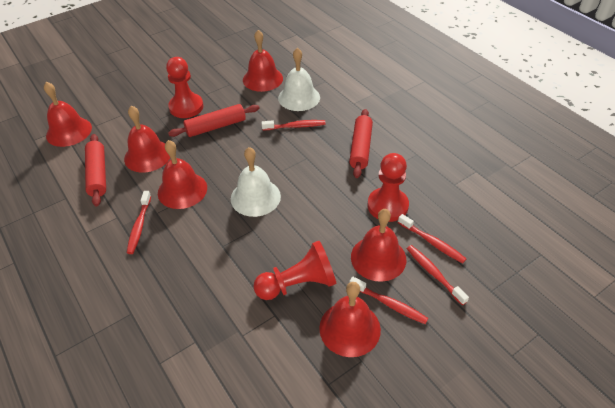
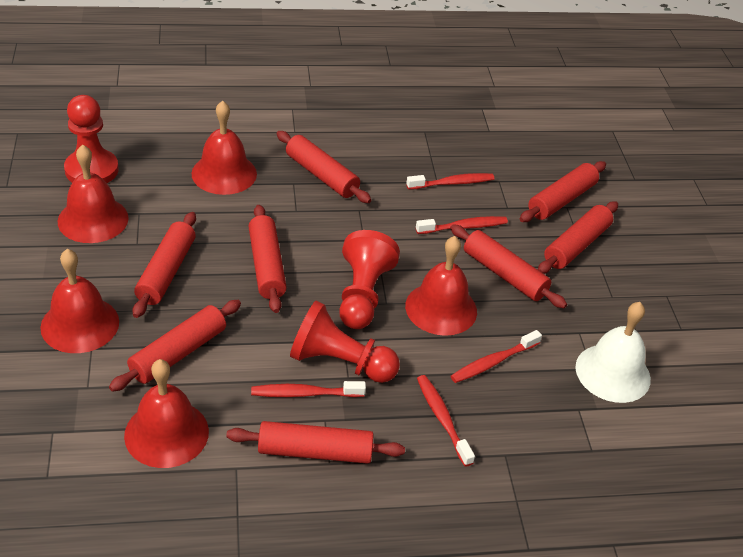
red bell: 6 -> 5
red rolling pin: 3 -> 8
white bell: 2 -> 1

